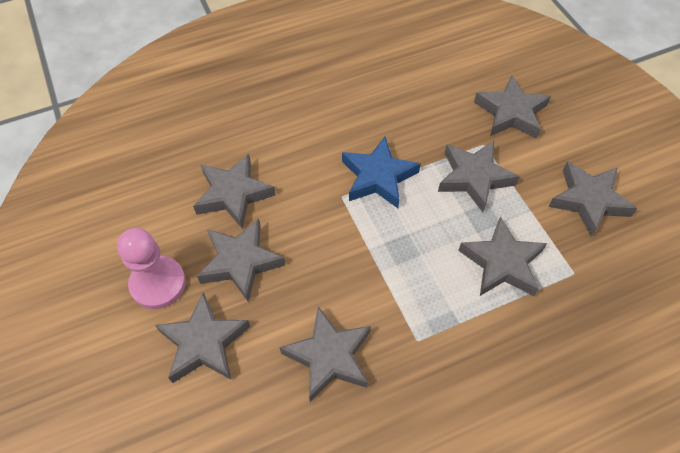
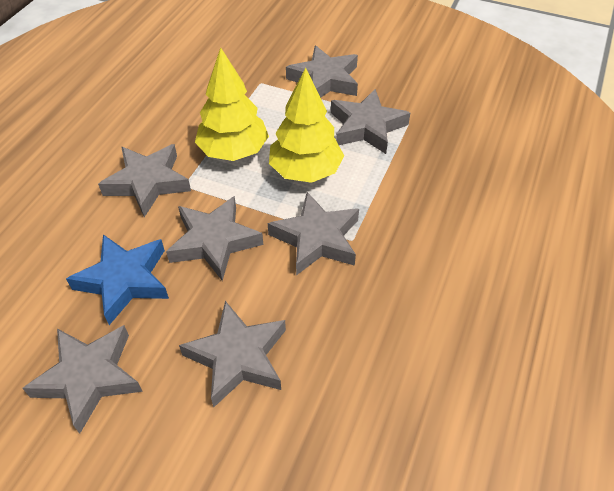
grey star: 8 -> 7
pink pawn: 1 -> 0
yellow tree: 0 -> 2

